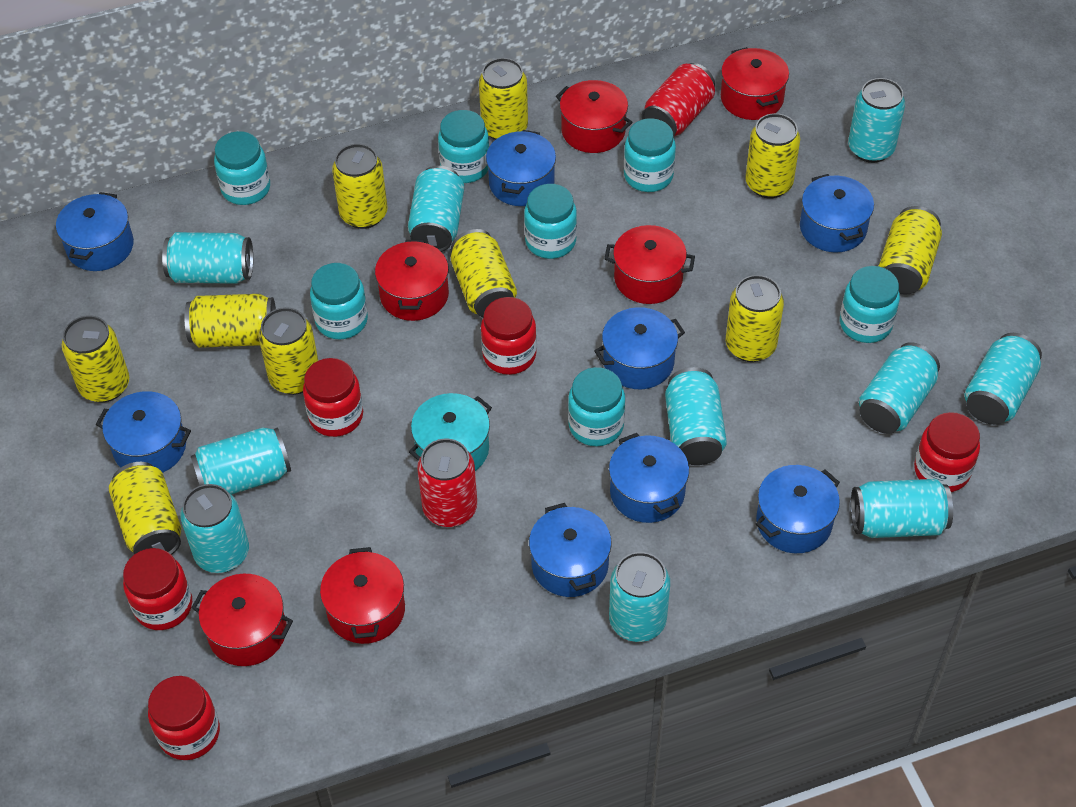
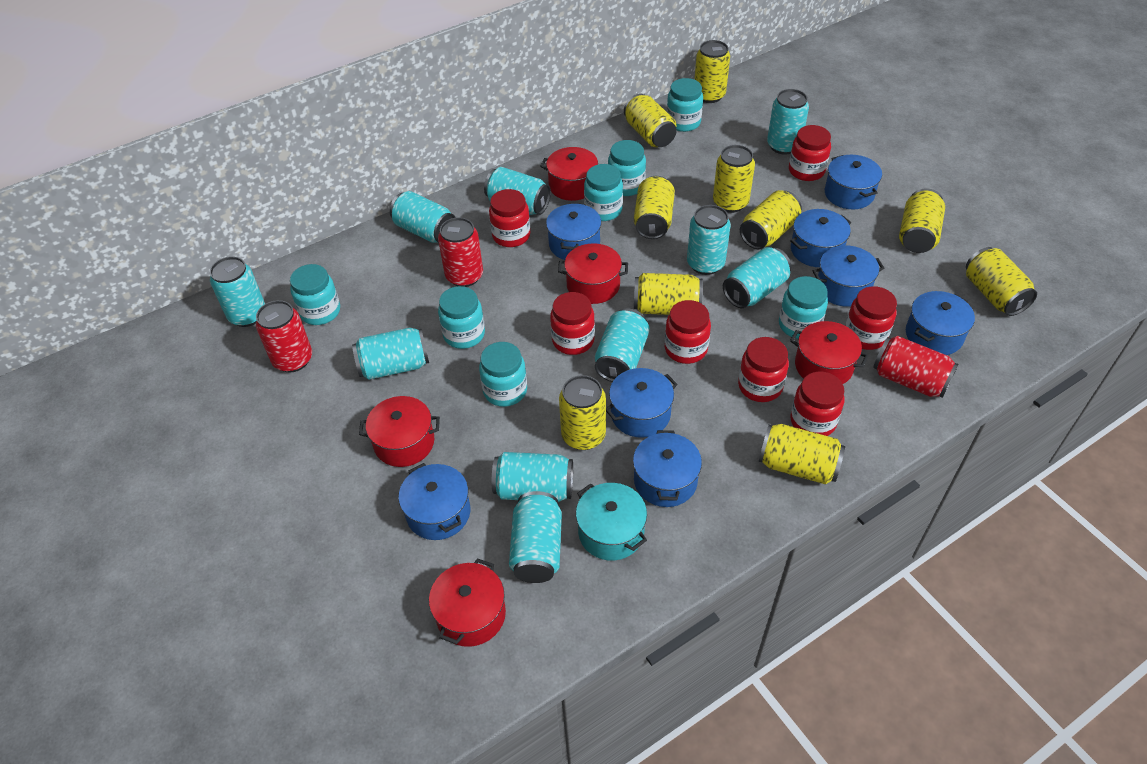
red can: 2 -> 3
red jar: 5 -> 7
red pot: 6 -> 5

